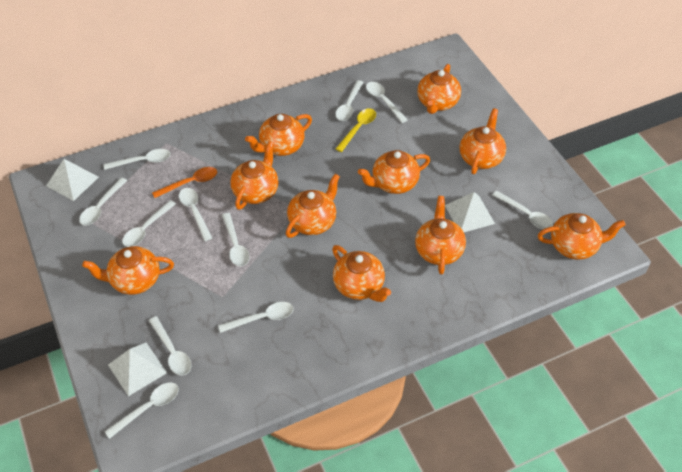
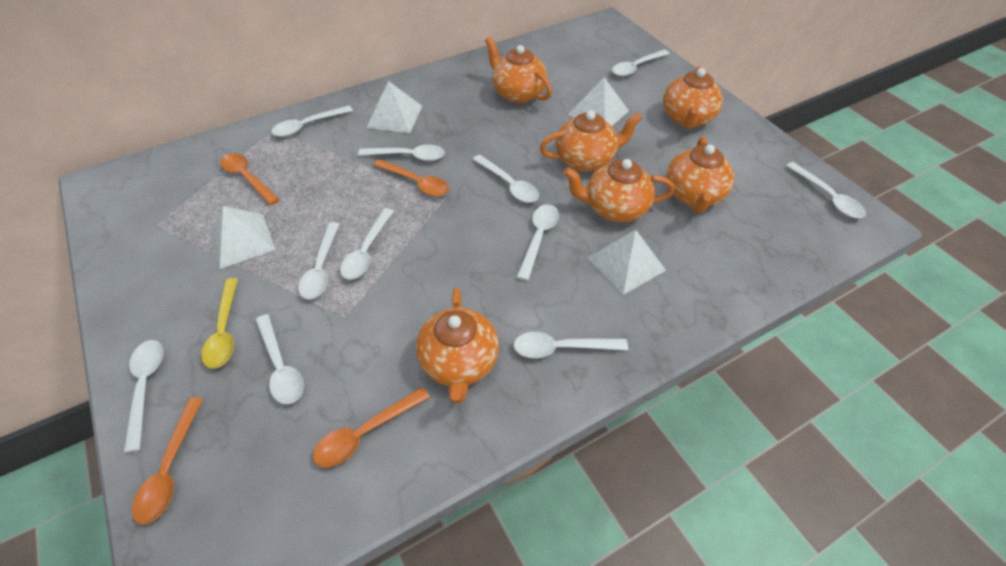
orange spoon: 1 -> 4
orange teapot: 10 -> 6
white pyramid: 3 -> 4

